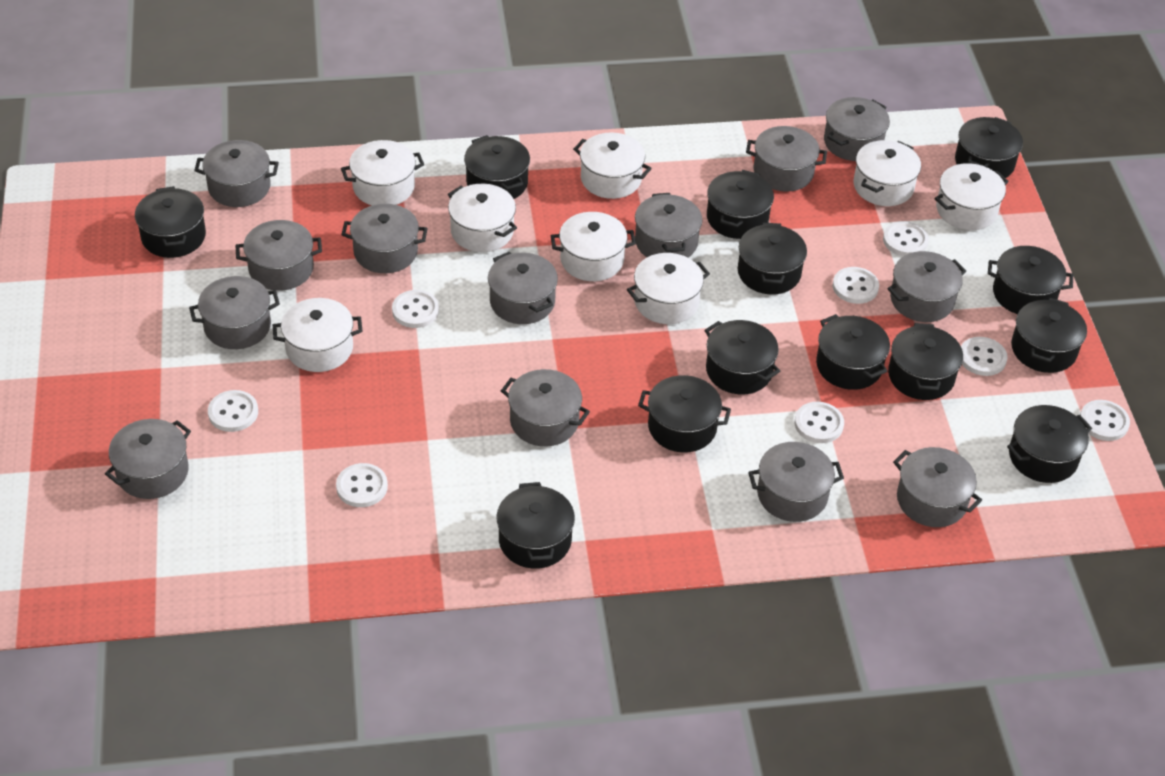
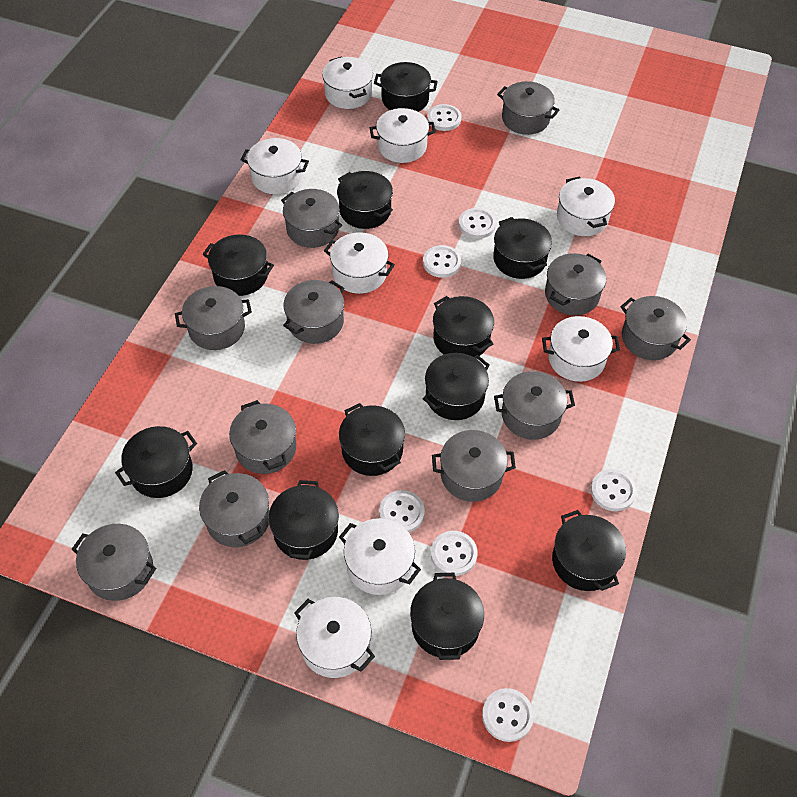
black pot: 13 -> 11
grey pot: 13 -> 11
white button: 8 -> 7

